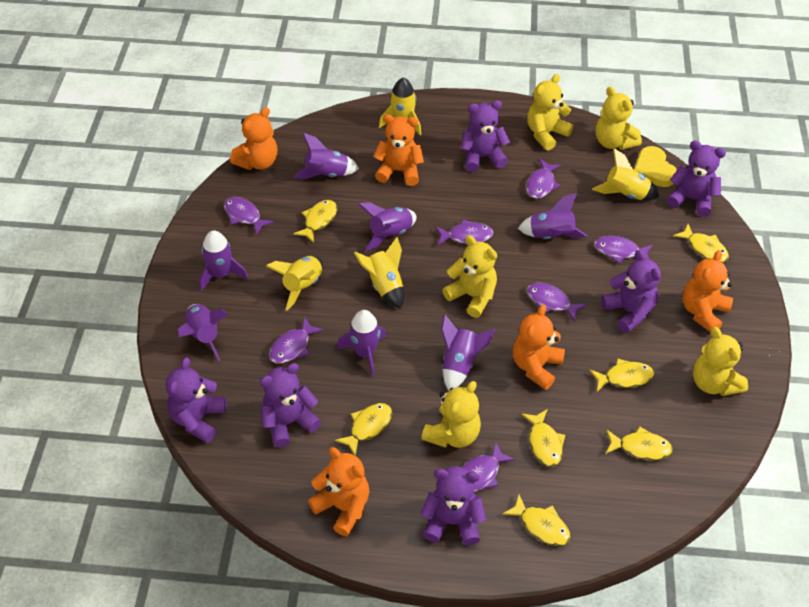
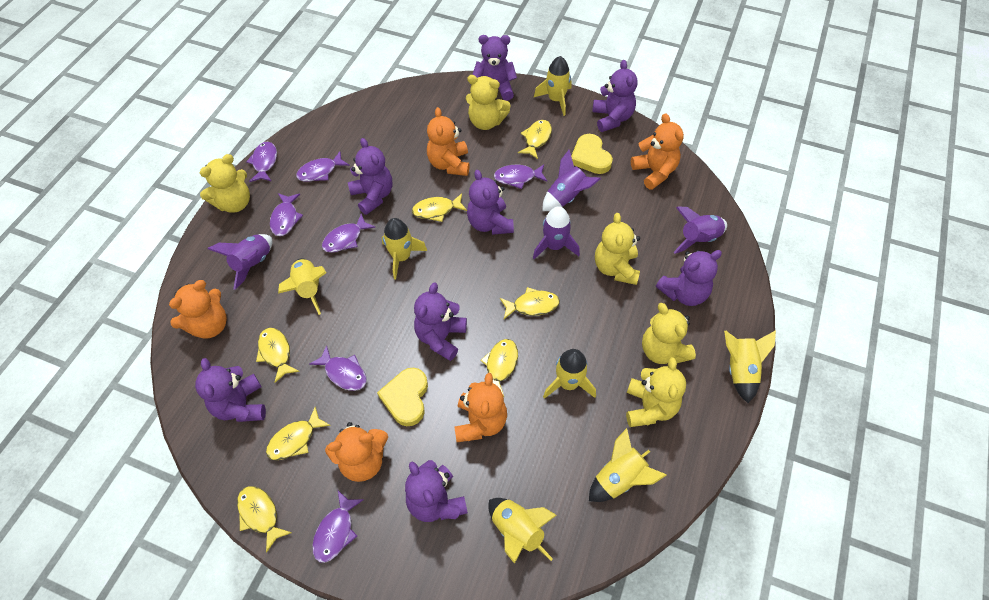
purple rocket: 7 -> 4
purple teddy bear: 6 -> 8
yellow heart: 1 -> 2
yellow rocket: 4 -> 7

